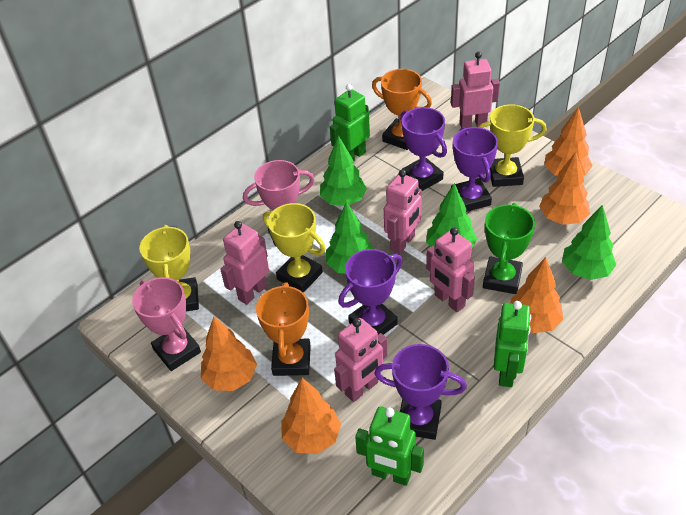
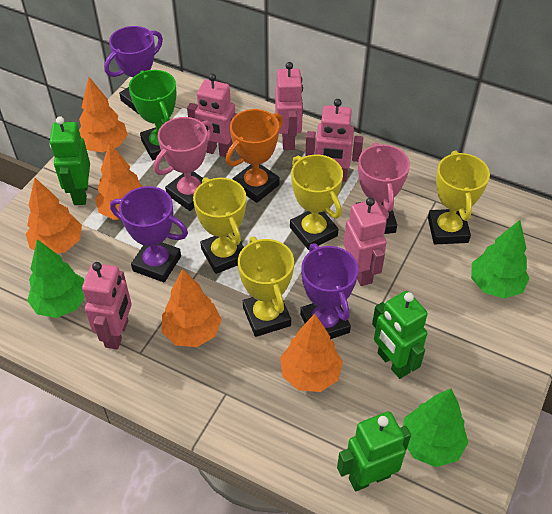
green tree: 4 -> 3
orange trophy: 2 -> 1
purple trophy: 4 -> 3
yellow trophy: 3 -> 4

